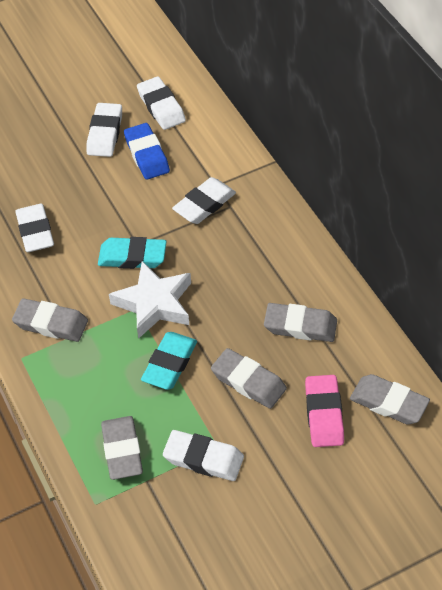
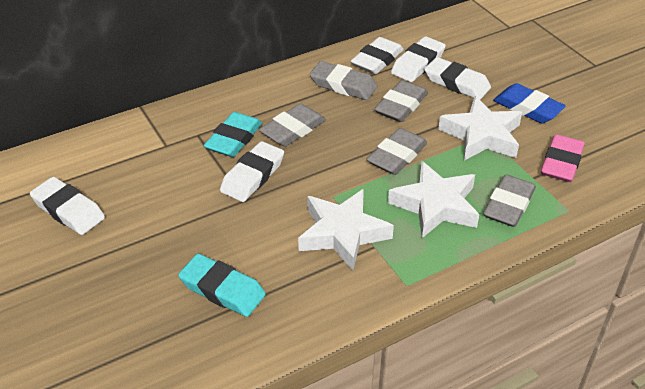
white star: 1 -> 3

